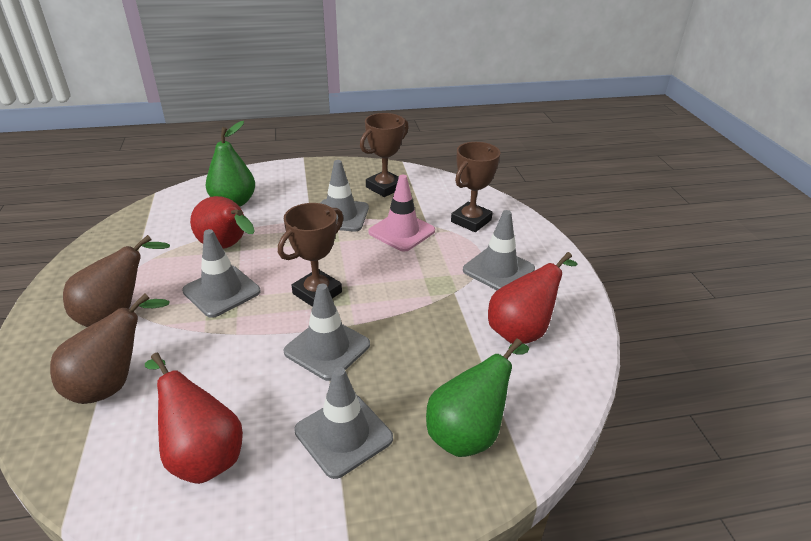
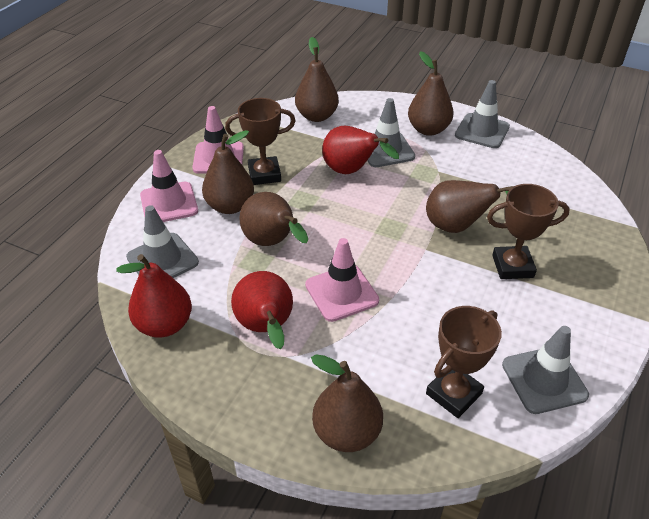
brown pear: 2 -> 6
green pear: 2 -> 0
grey traffic cone: 5 -> 4
pink traffic cone: 1 -> 3

